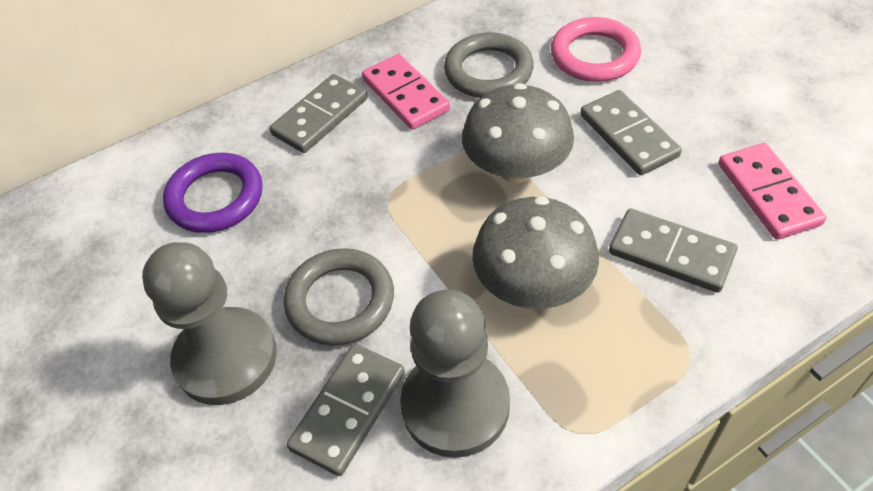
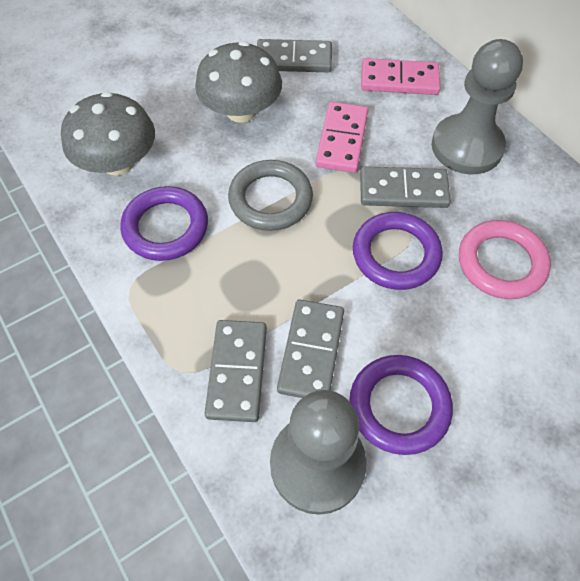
grey ring: 2 -> 1
purple ring: 1 -> 3

